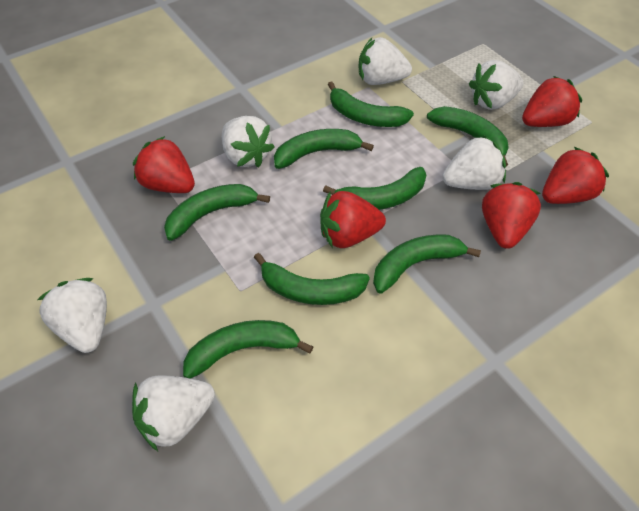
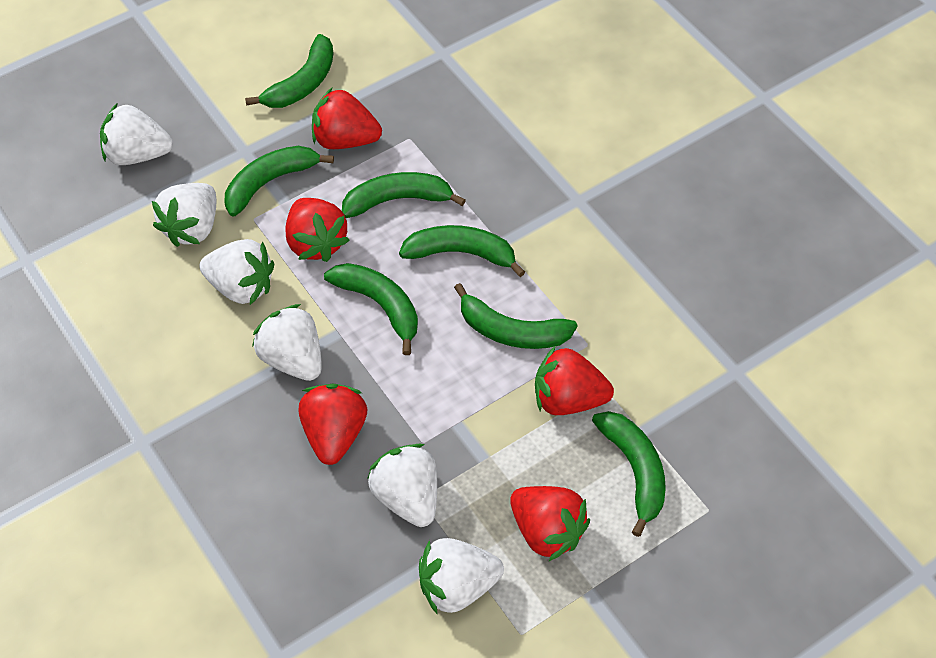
green banana: 8 -> 7

